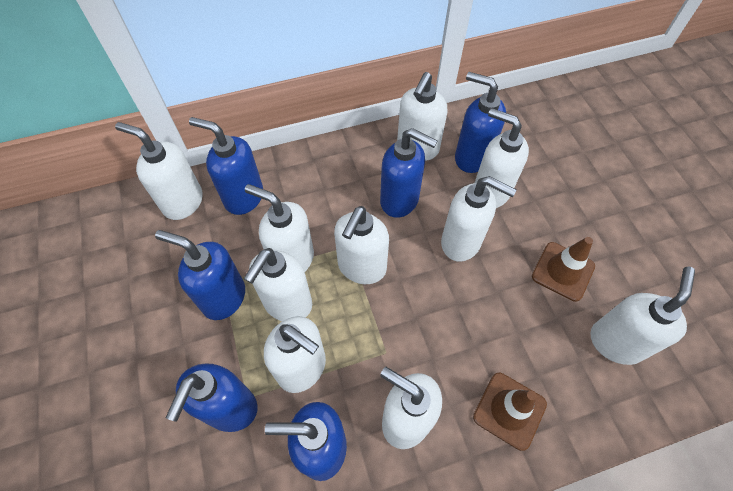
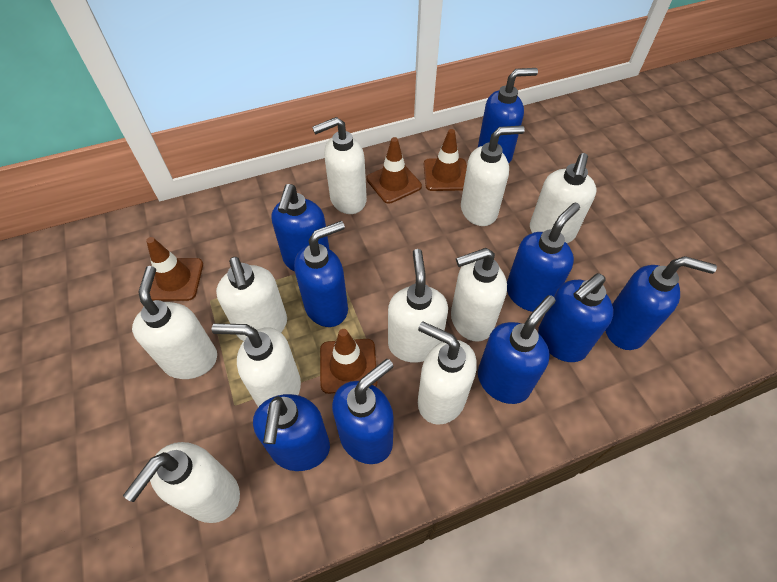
blue soap dispenser: 6 -> 9
brown traffic cone: 2 -> 4

